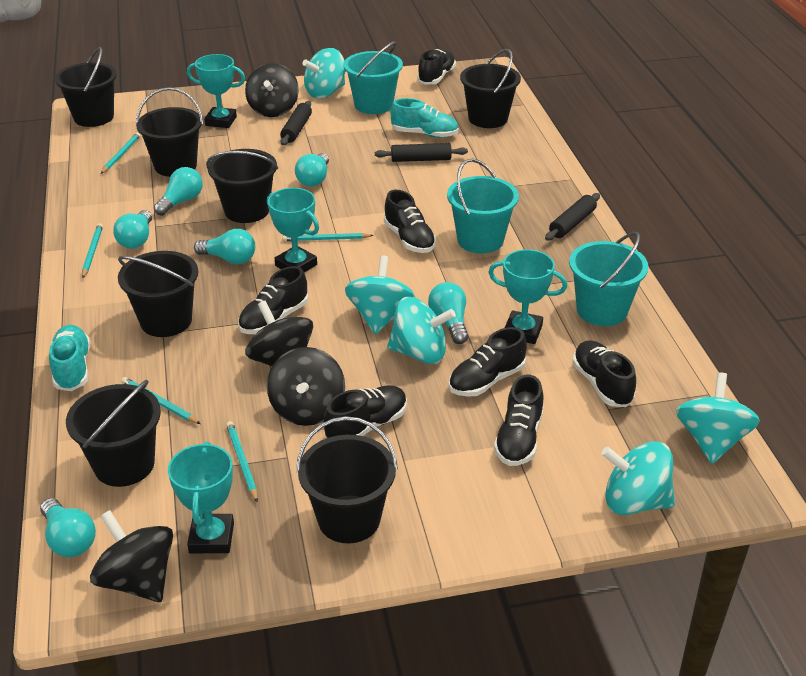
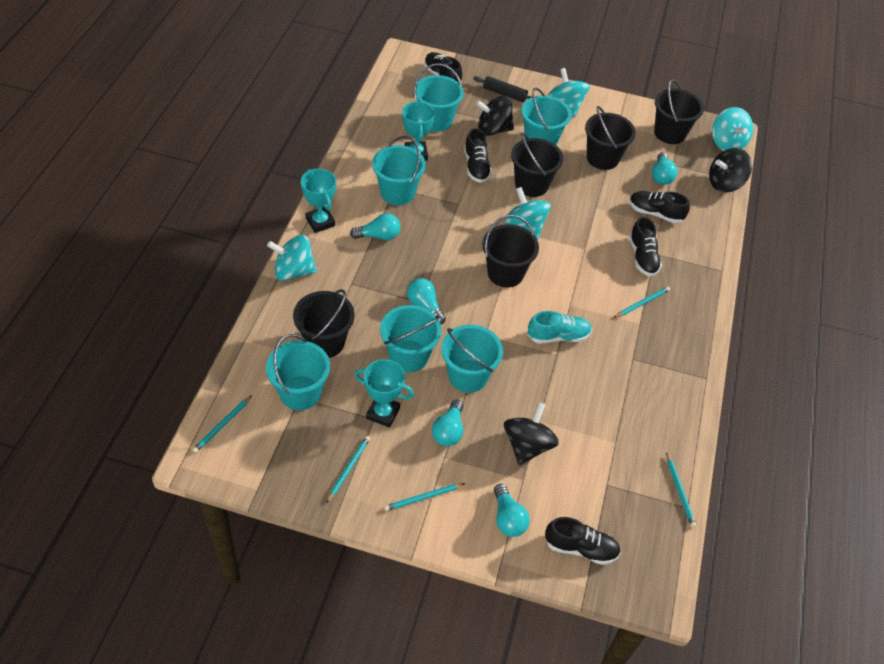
black bucket: 7 -> 5
black rolling pin: 3 -> 1
black shoe: 7 -> 5
black spinning top: 4 -> 3
turquoise bucket: 3 -> 6
turquoise light bulb: 6 -> 5
turquoise shoe: 2 -> 1
turquoise spinning top: 5 -> 4
turquoise trophy: 4 -> 3

